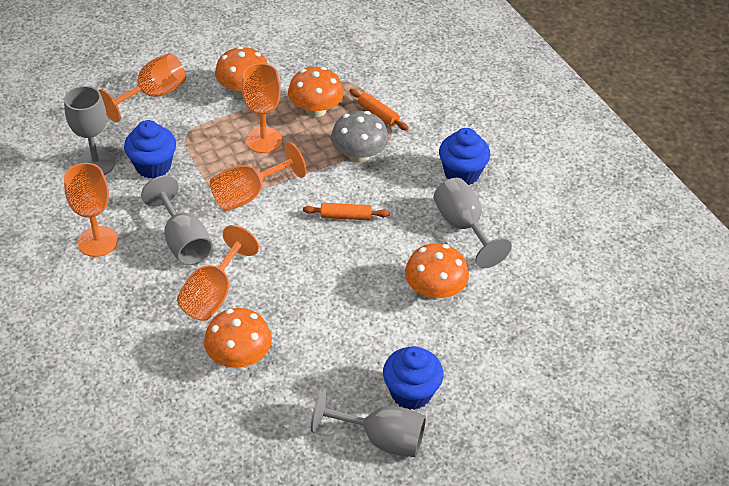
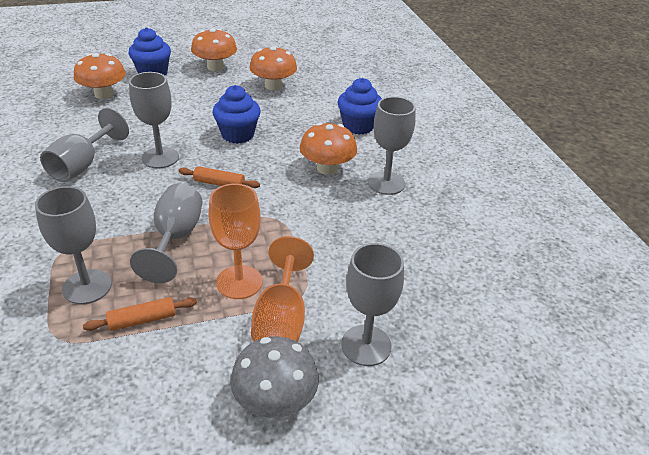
grey goblet: 4 -> 6
orange goblet: 5 -> 2

